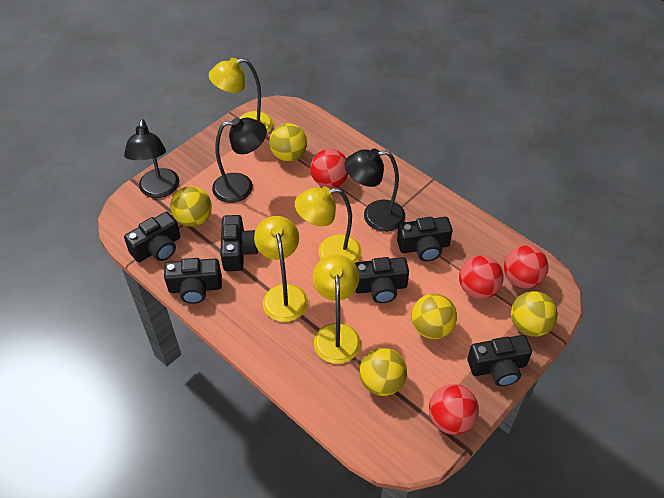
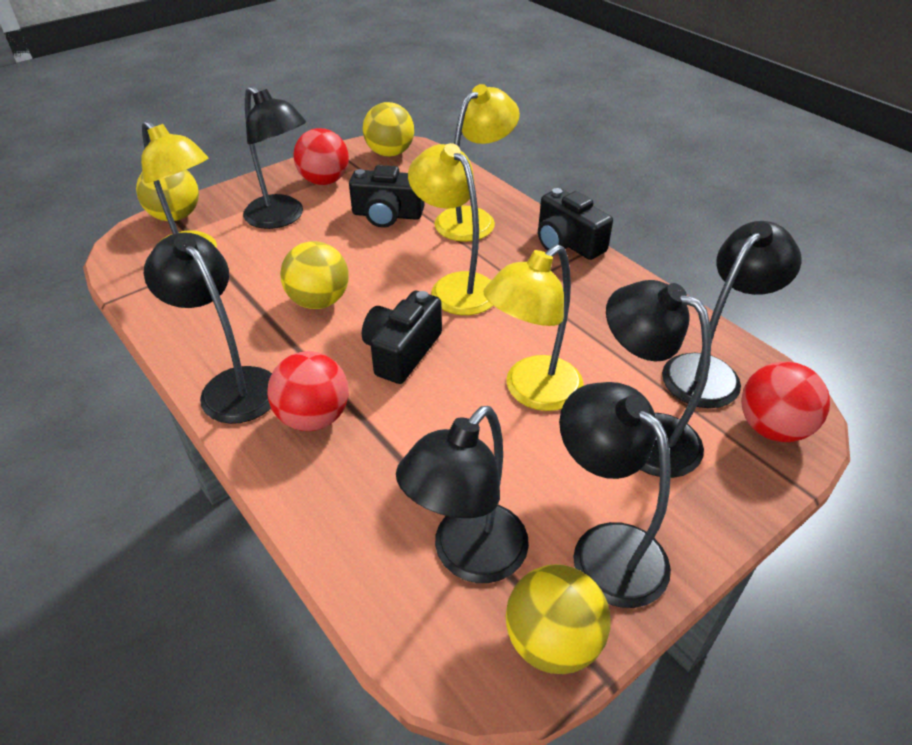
black camera: 6 -> 3
black lamp: 3 -> 6
red ball: 4 -> 3
yellow ball: 5 -> 4

